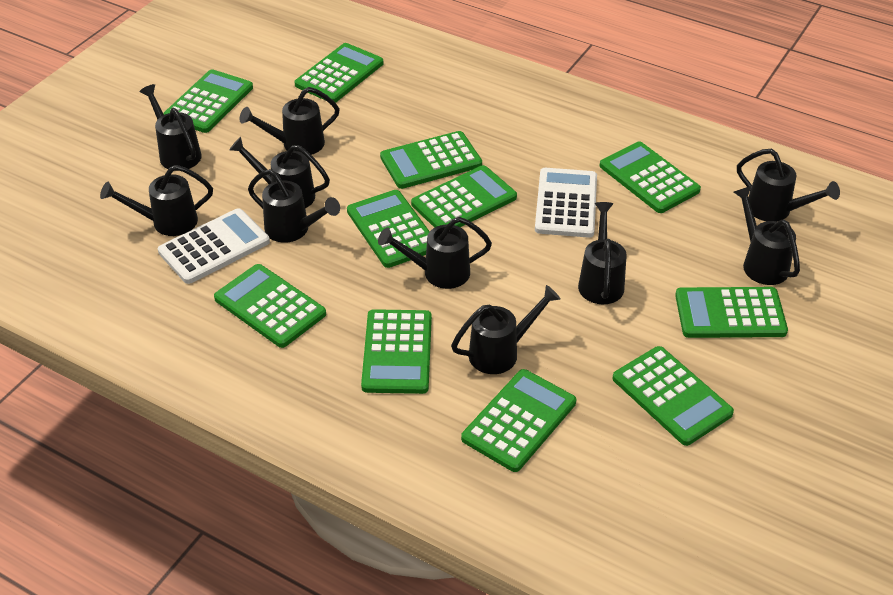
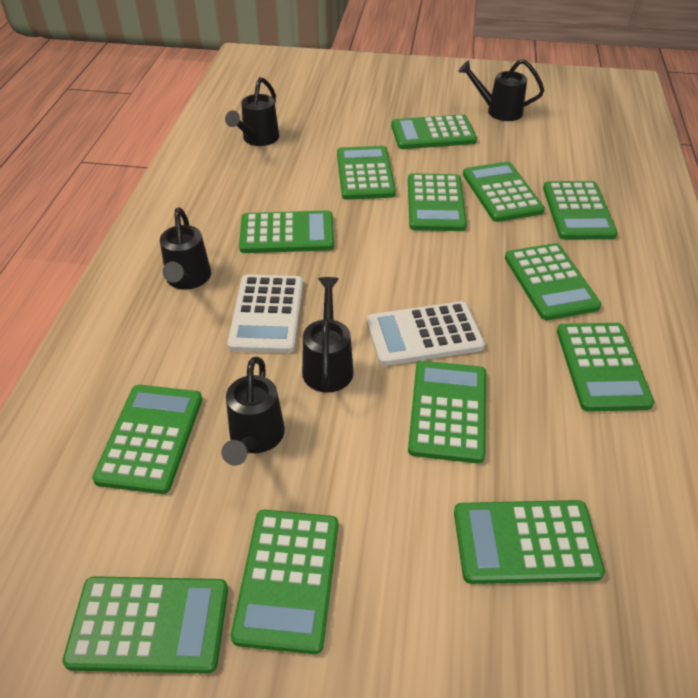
black watering can: 10 -> 5
green calculator: 11 -> 13

